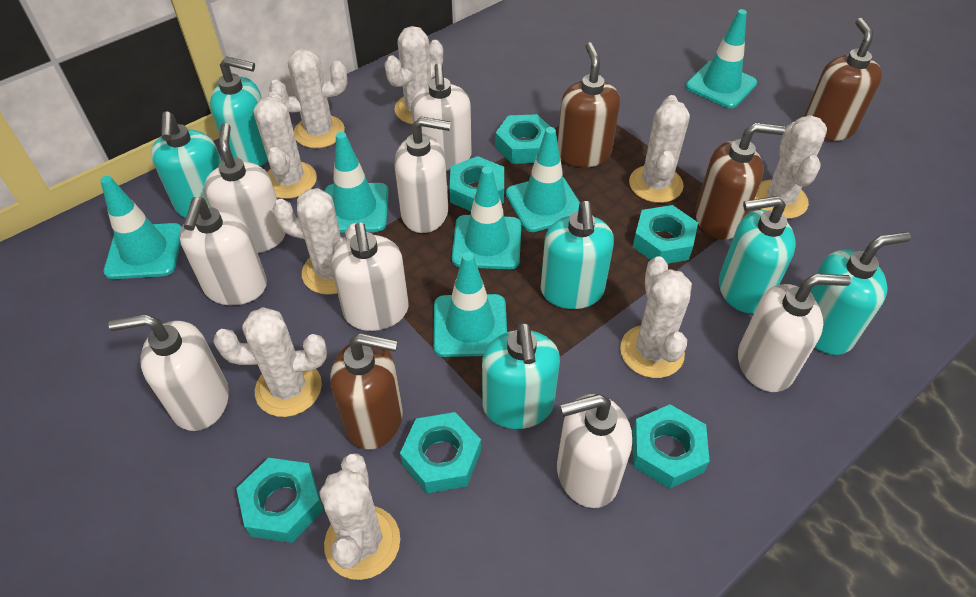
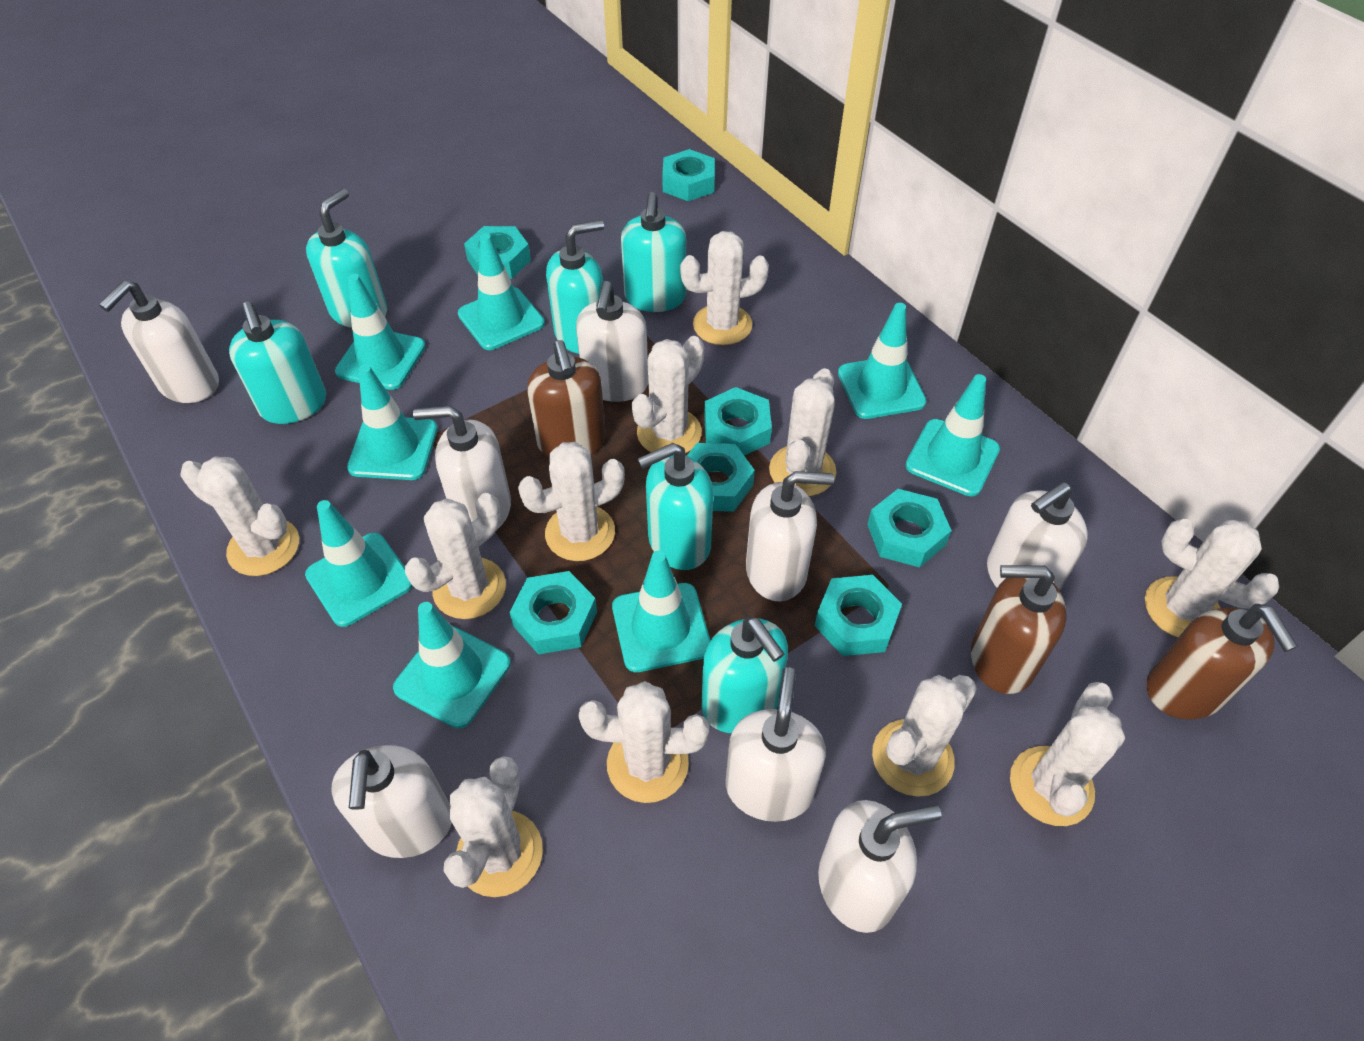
brown soap dispenser: 4 -> 3
turquoise nut: 6 -> 7
turquoise traffic cone: 6 -> 8
white cactus: 9 -> 11

